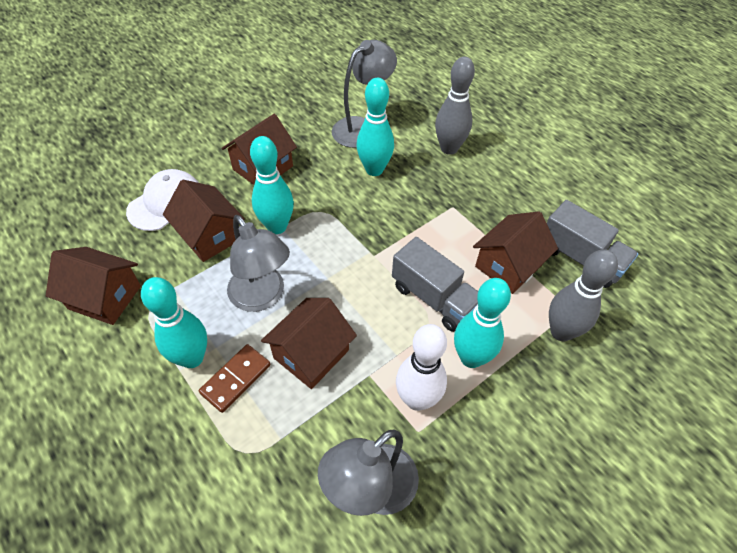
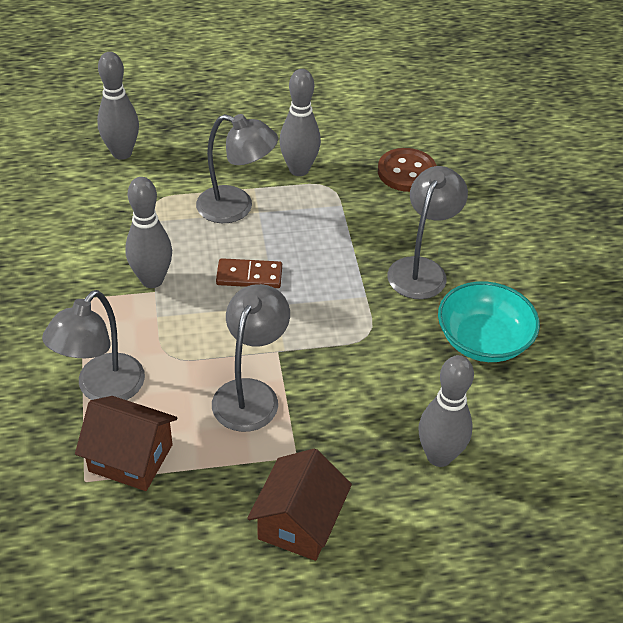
brown button: 0 -> 1
brown house: 5 -> 2
grey bowling pin: 2 -> 4
grey lamp: 3 -> 4
grey truck: 2 -> 0
turquoise bowl: 0 -> 1
turquoise bowling pin: 4 -> 0
white bowling pin: 1 -> 0
white cap: 1 -> 0

